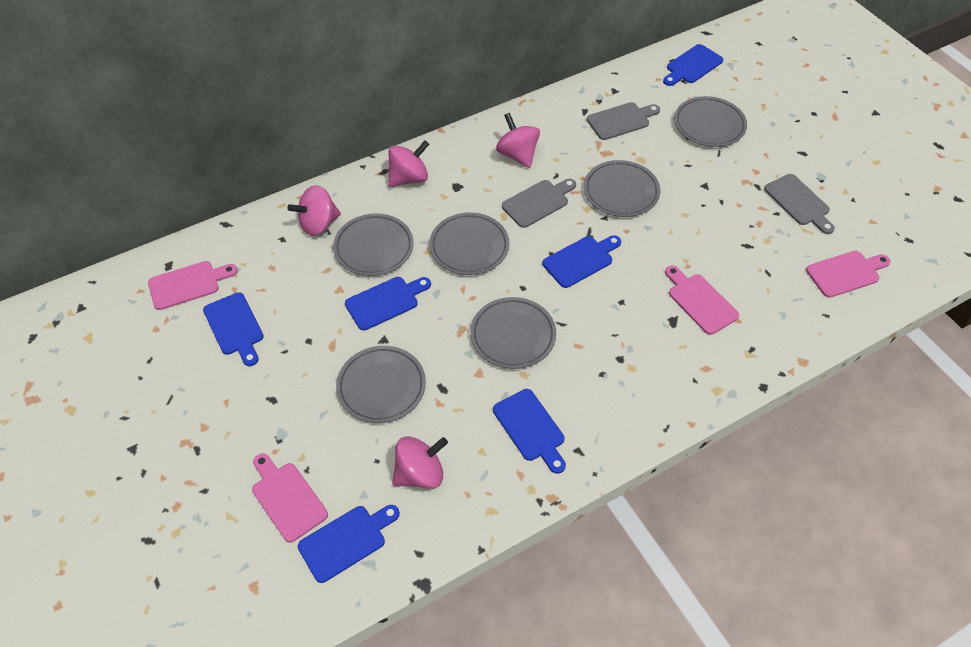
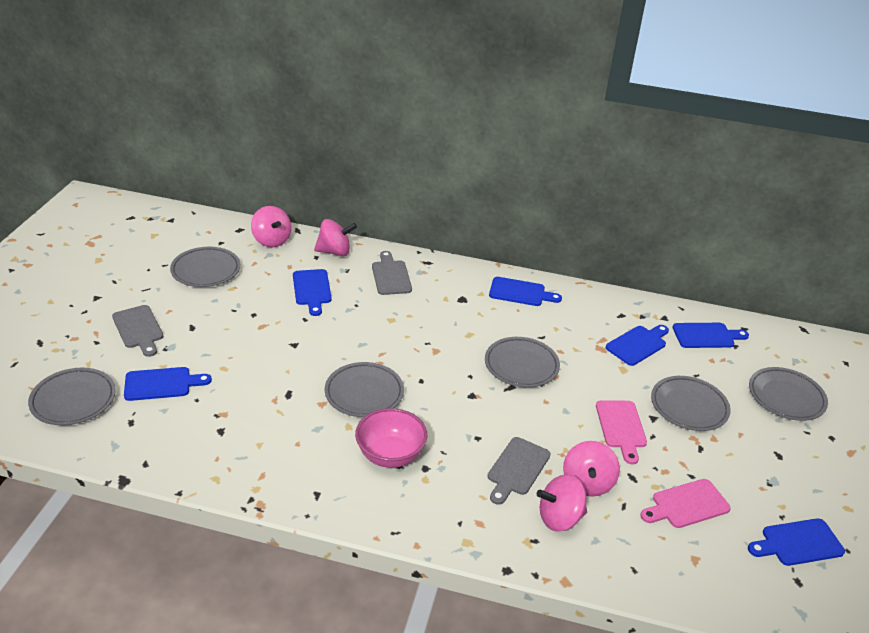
pink bowl: 0 -> 1
pink cutting board: 4 -> 2

